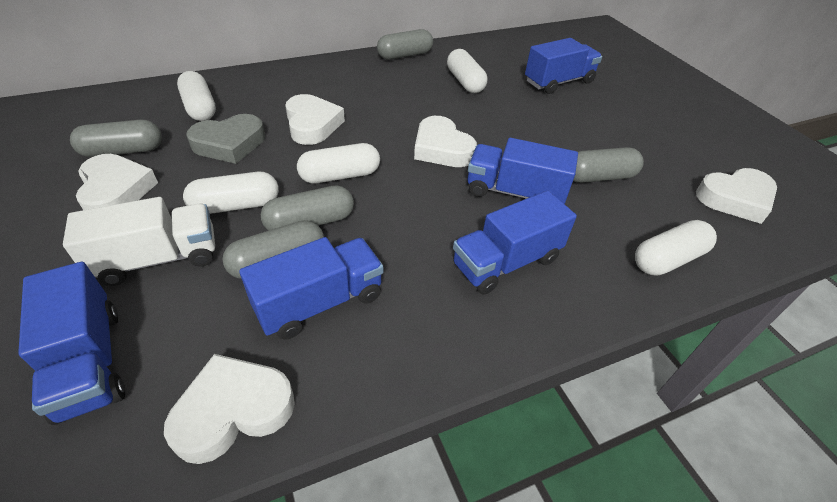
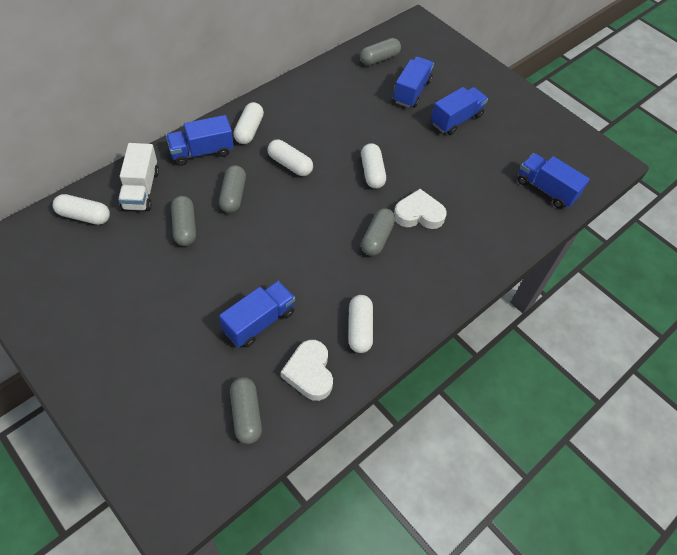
grey heart: 1 -> 0
white heart: 5 -> 2

